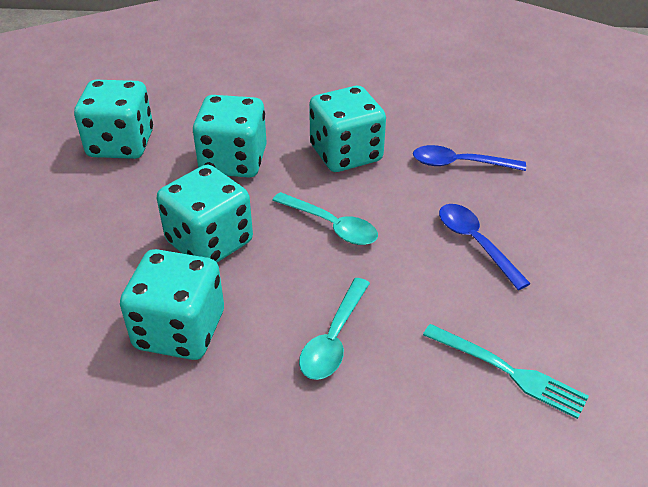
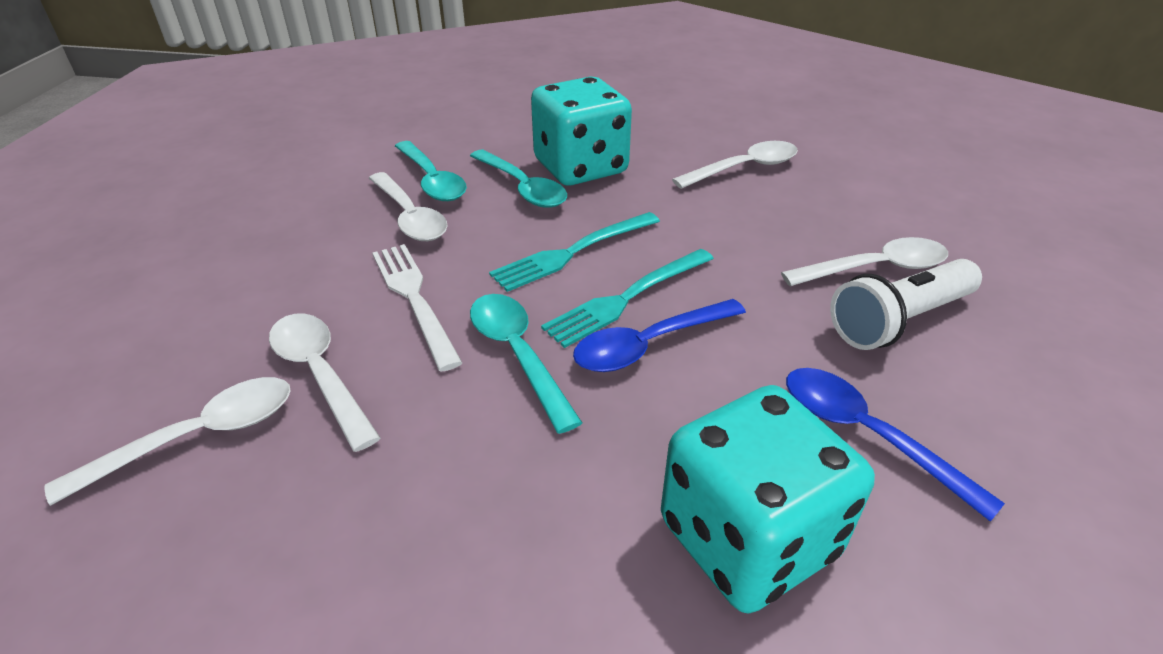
turquoise dice: 5 -> 2
turquoise fork: 1 -> 2
turquoise spoon: 2 -> 3
white flashlight: 0 -> 1
white fork: 0 -> 1
white spoon: 0 -> 5

